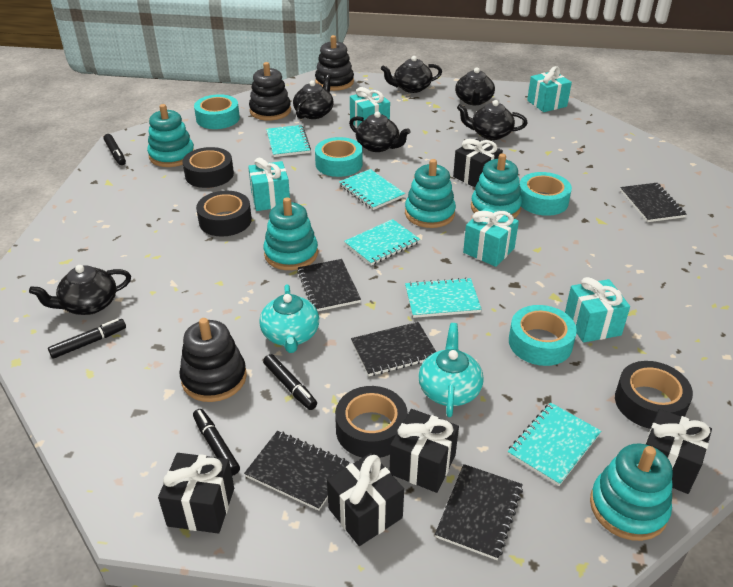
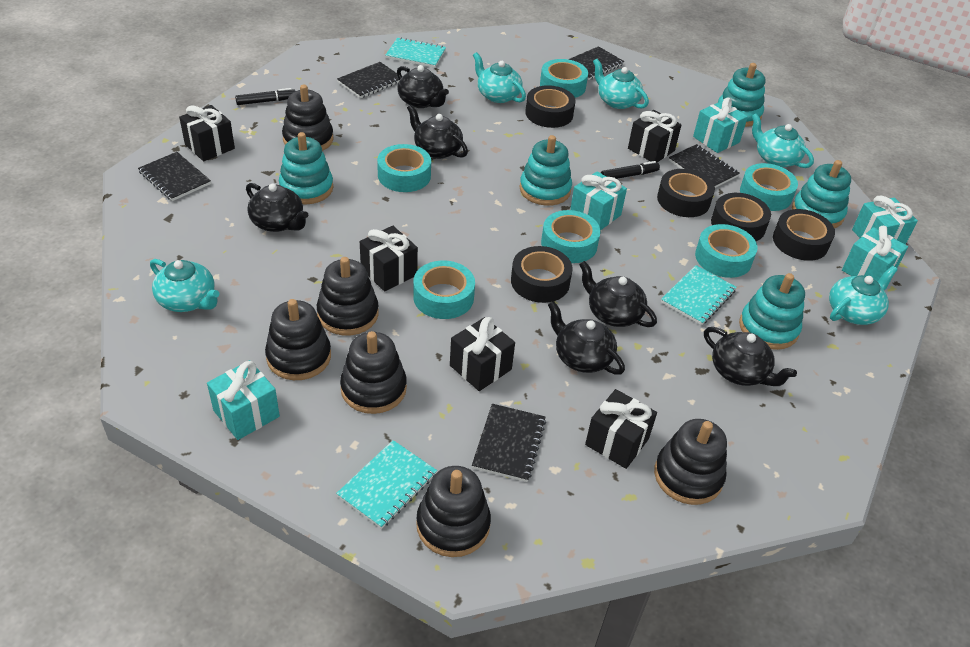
black marker: 4 -> 2
black stacking toy: 3 -> 6
black tape: 4 -> 5
turquoise notebook: 5 -> 3
turquoise tape: 4 -> 6
turquoise teapot: 2 -> 5

